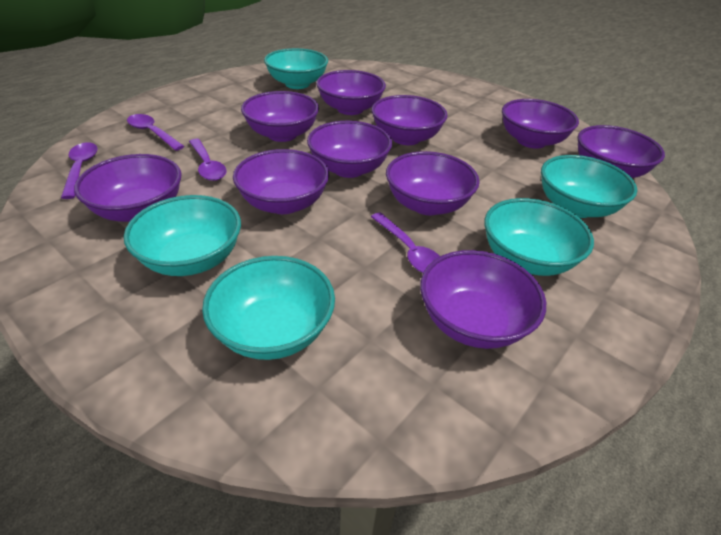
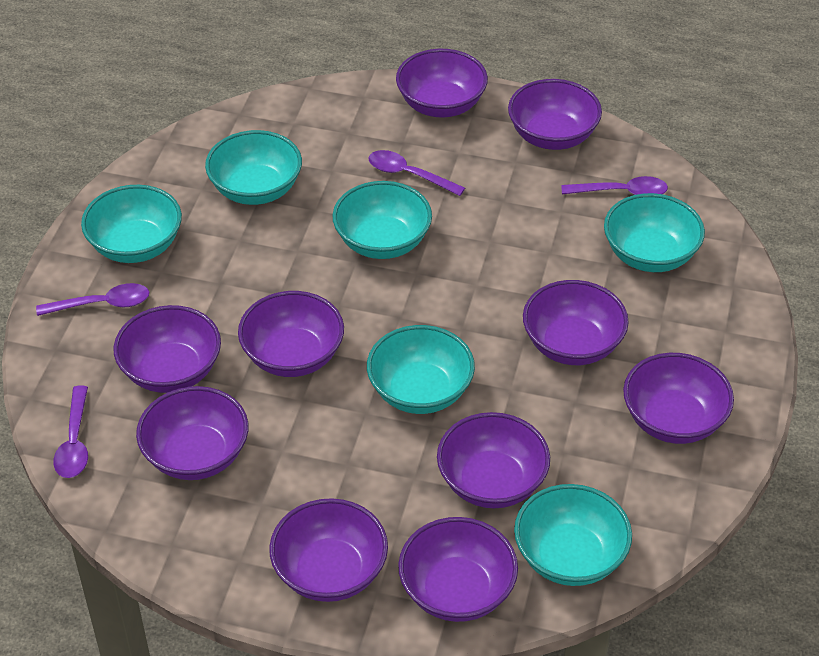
turquoise bowl: 5 -> 6

